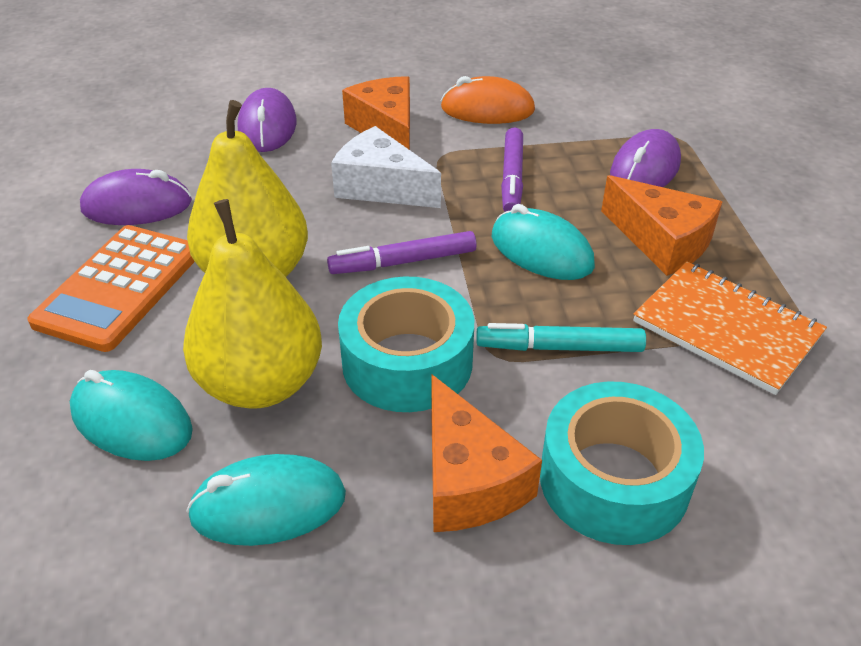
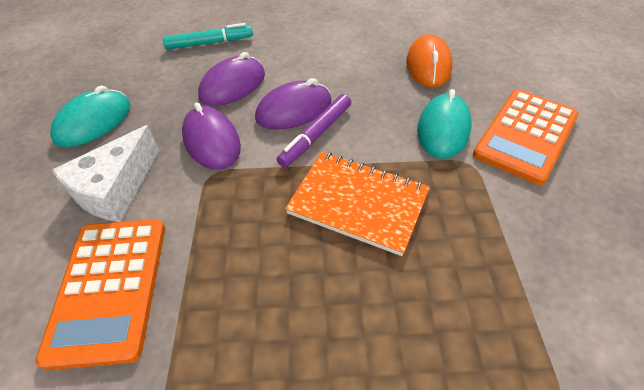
orange calculator: 1 -> 2
orange cheese: 3 -> 0
purple marker: 2 -> 1
turquoise mouse: 3 -> 2
turquoise tape: 2 -> 0
yellow pear: 2 -> 0

